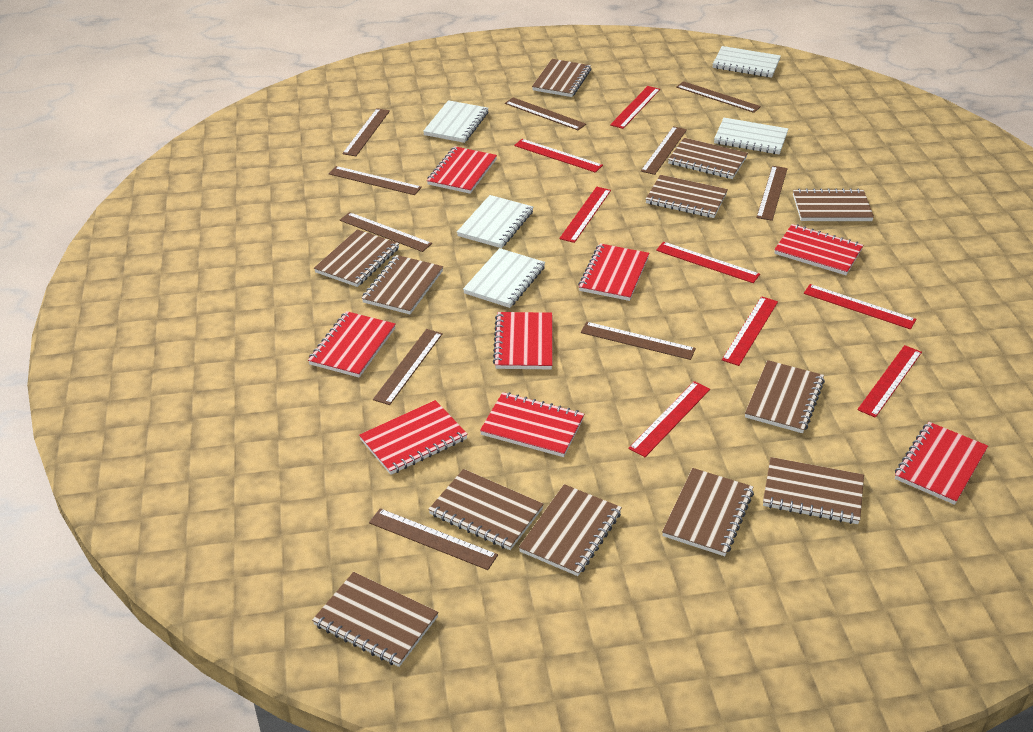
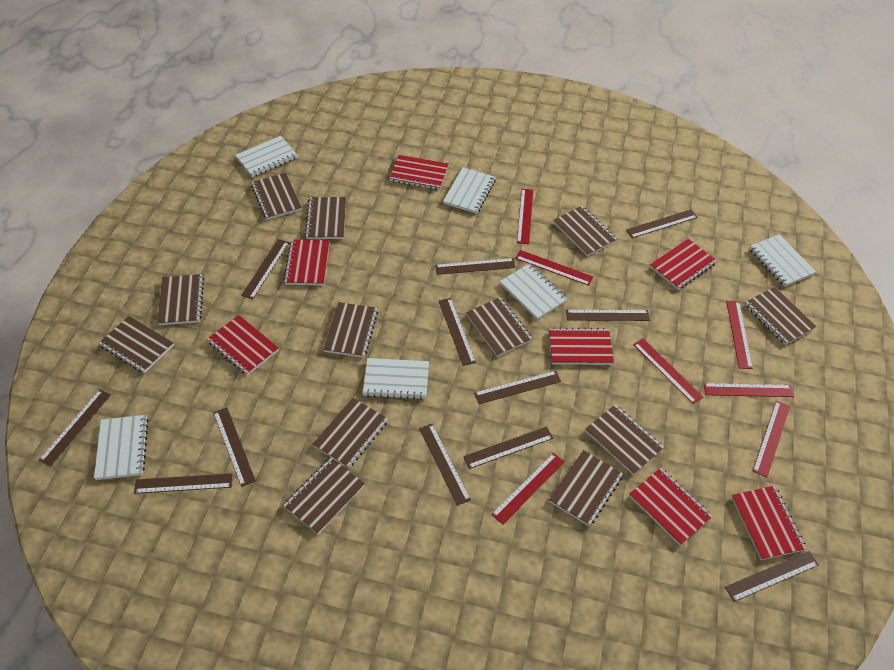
brown ruler: 10 -> 12
red notebook: 8 -> 7
red ruler: 8 -> 7
white notebook: 5 -> 6

